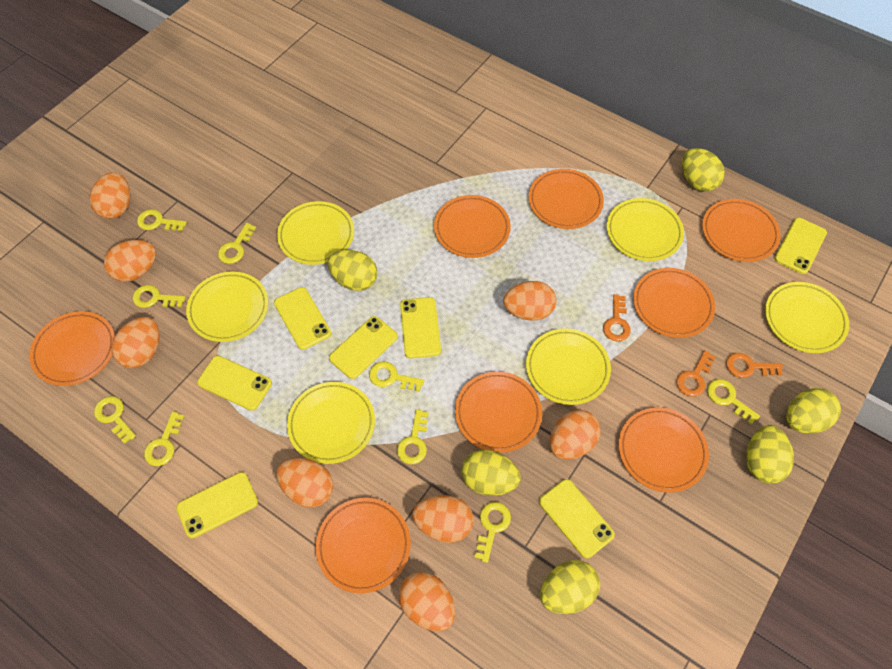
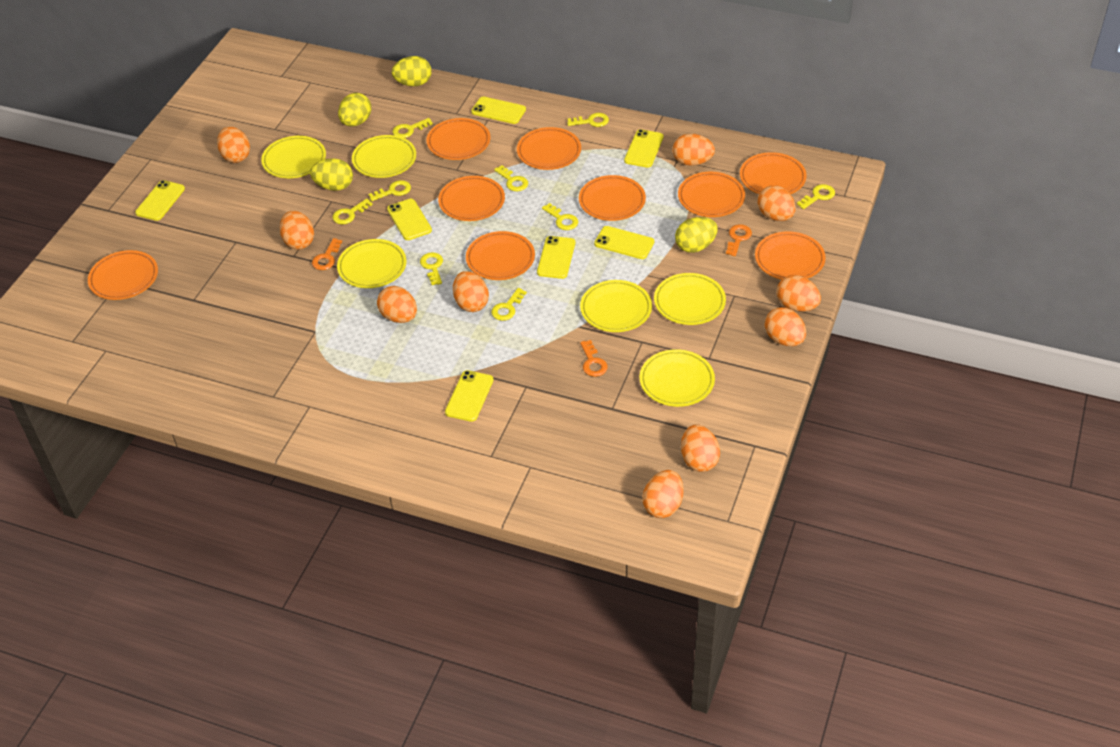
orange egg: 8 -> 10
orange plate: 8 -> 9
yellow egg: 6 -> 4

